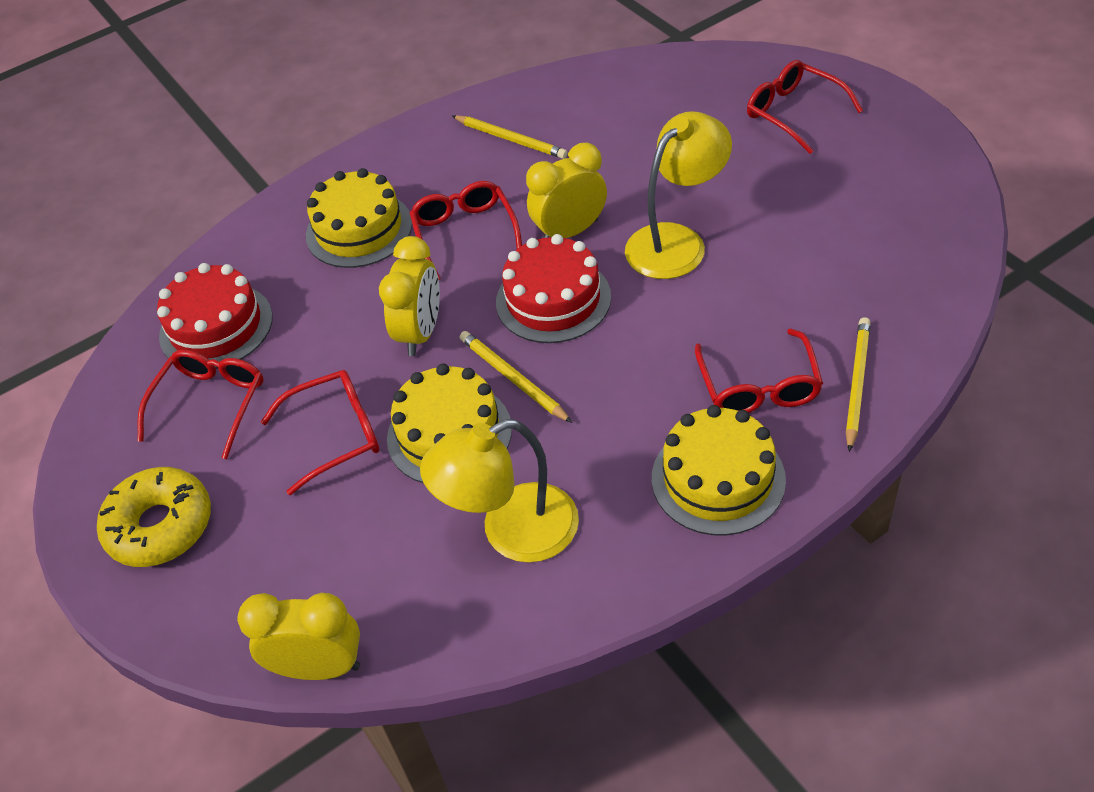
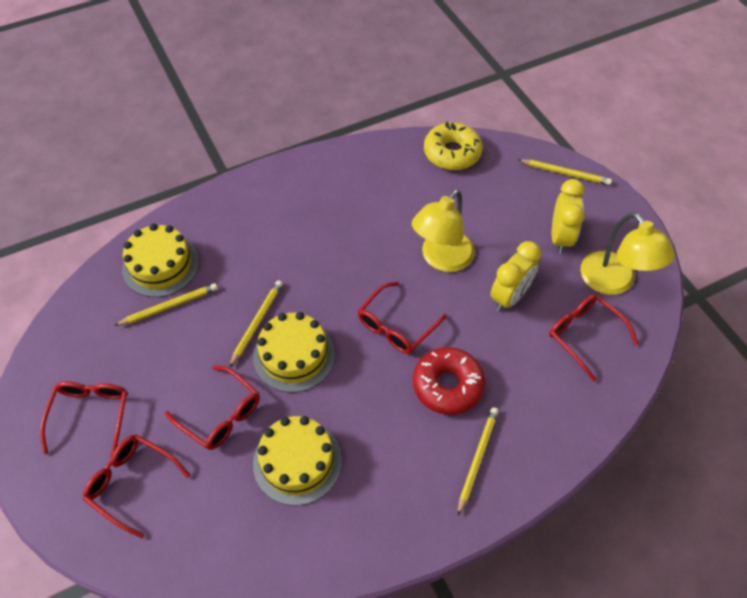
red cake: 2 -> 0
red donut: 0 -> 1
yellow clock: 3 -> 2
yellow pencil: 3 -> 4

